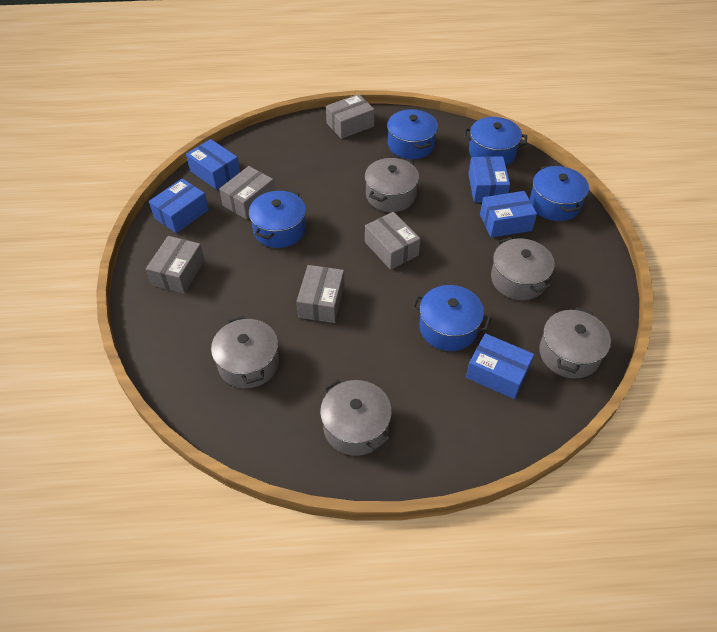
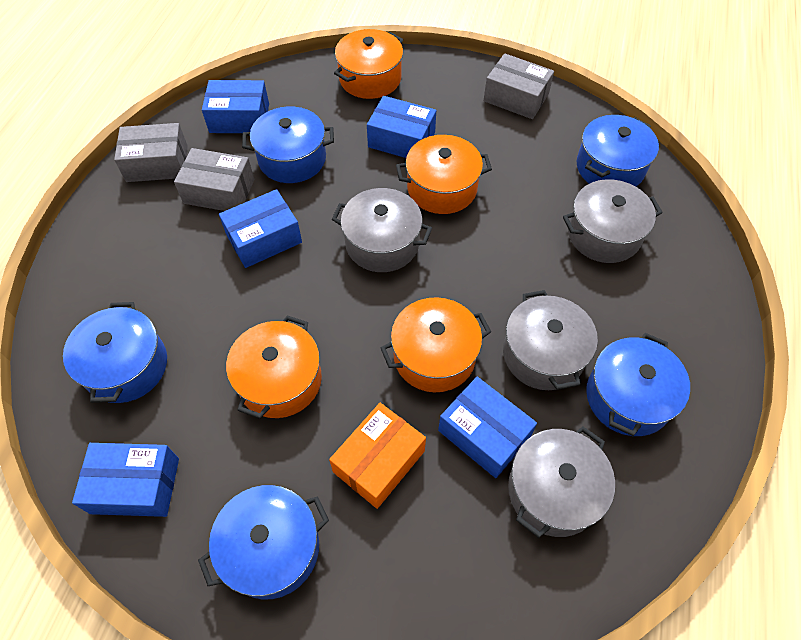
grey box: 5 -> 3
grey pot: 5 -> 4
orange box: 0 -> 1
orange pot: 0 -> 4

